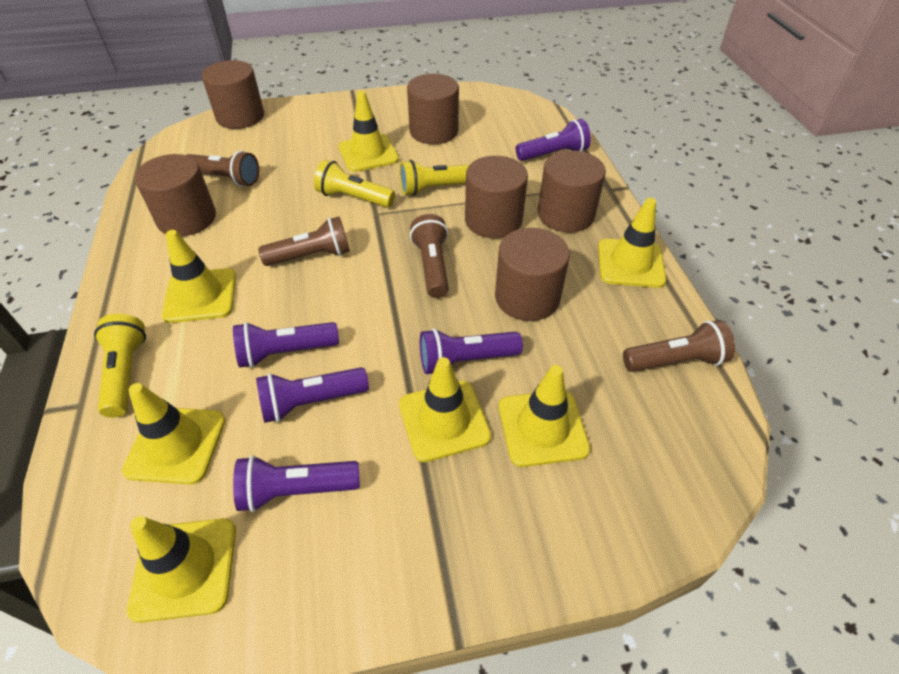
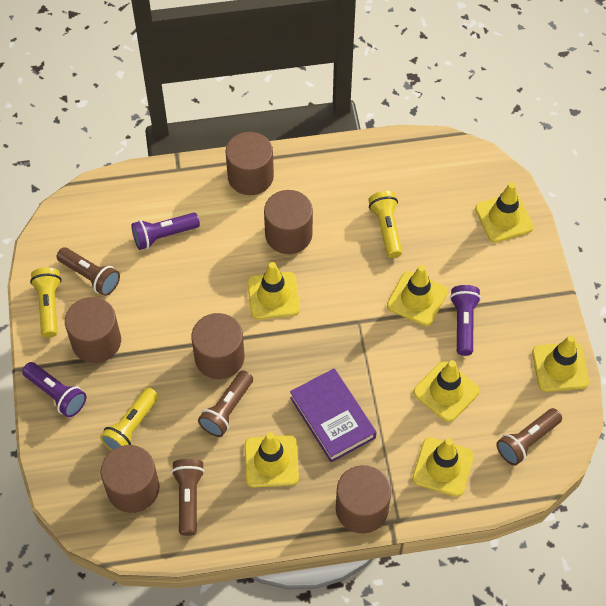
purple book: 0 -> 1
purple flashlight: 5 -> 3

